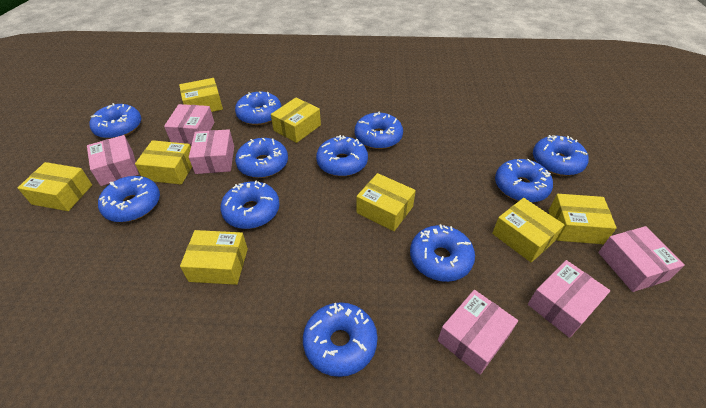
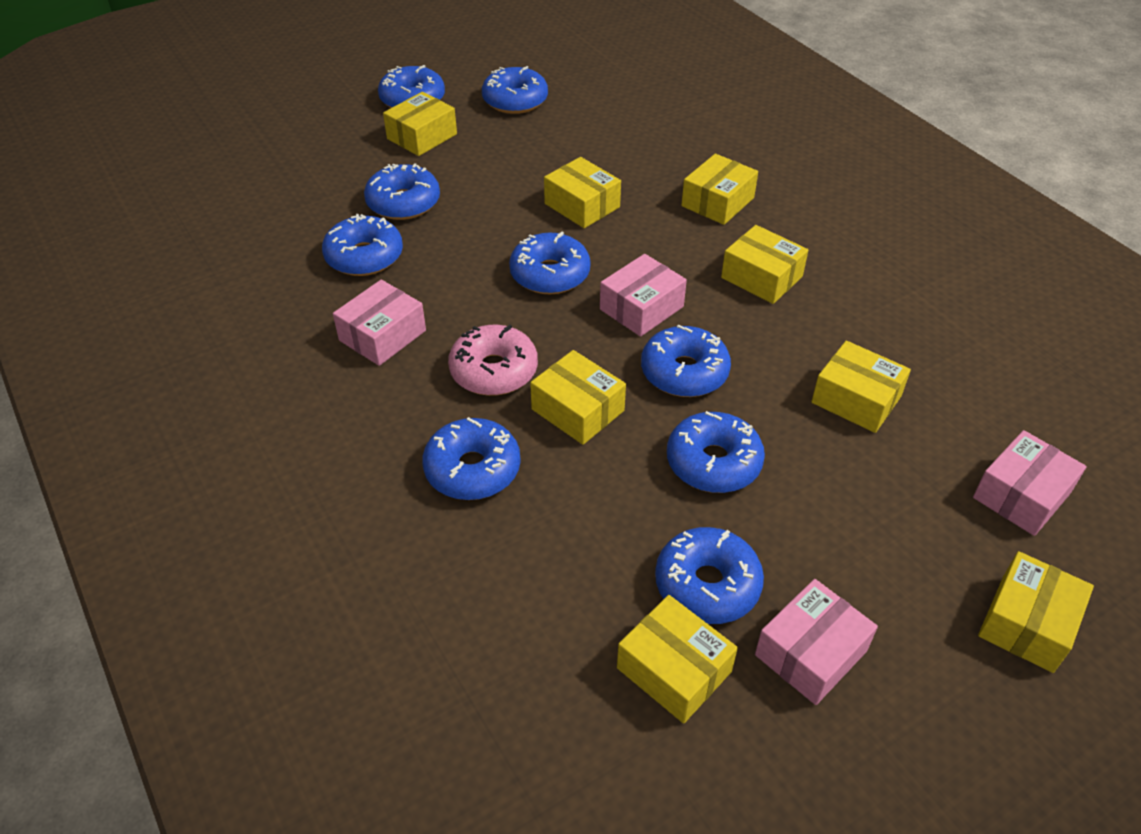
blue donut: 11 -> 9
pink box: 6 -> 4
pink donut: 0 -> 1

